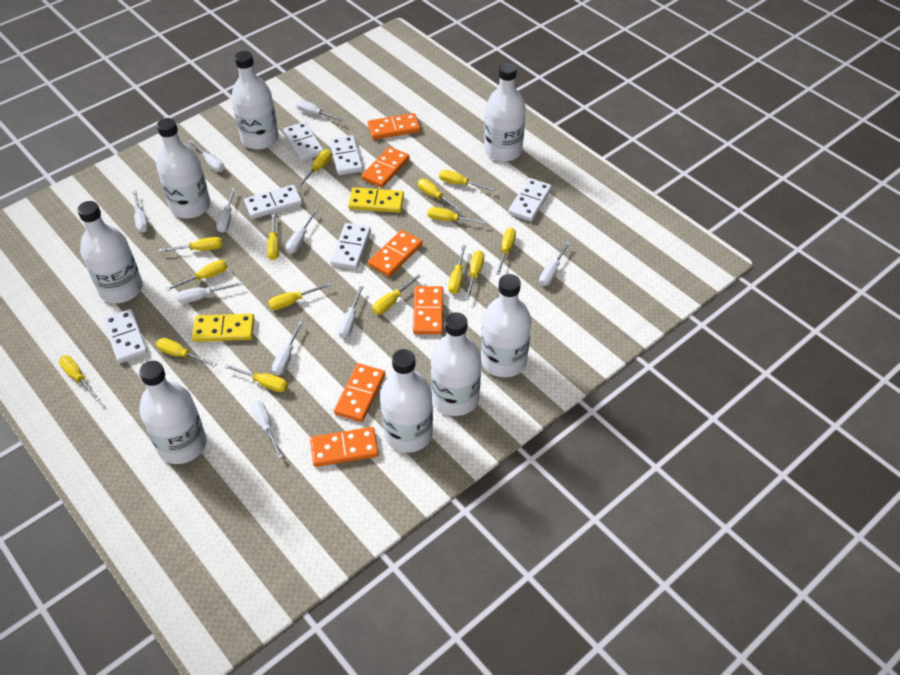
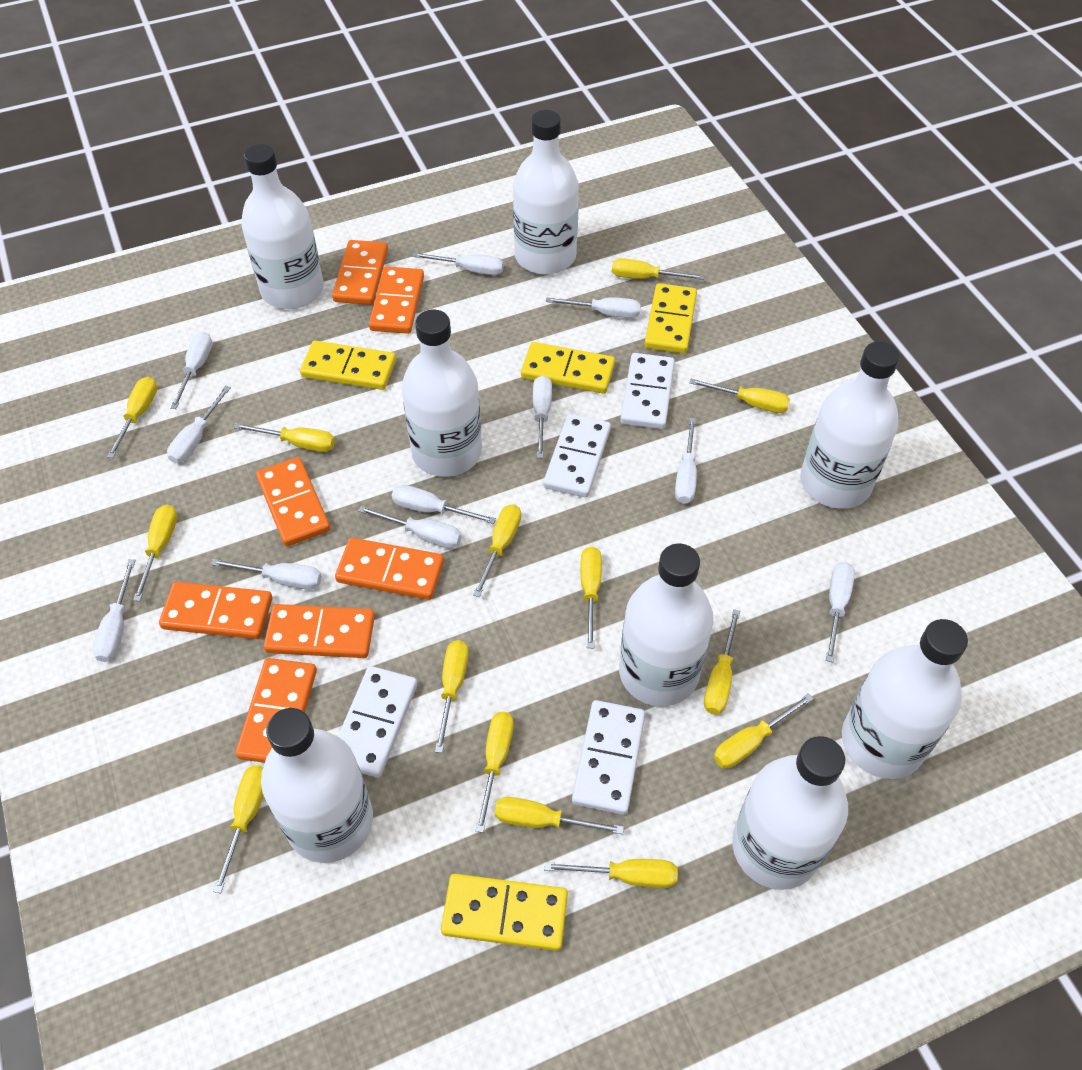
orange domino: 6 -> 7
white domino: 6 -> 4
white screwdriver: 10 -> 11
yellow domino: 2 -> 4
yellow screwdriver: 15 -> 14

